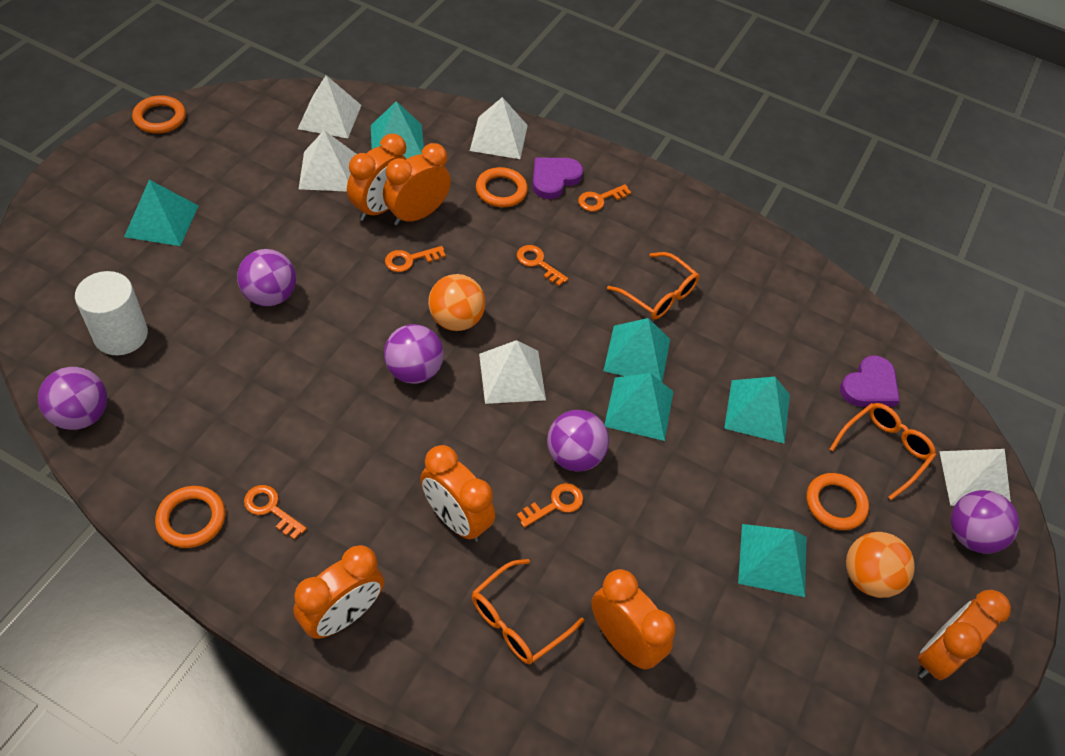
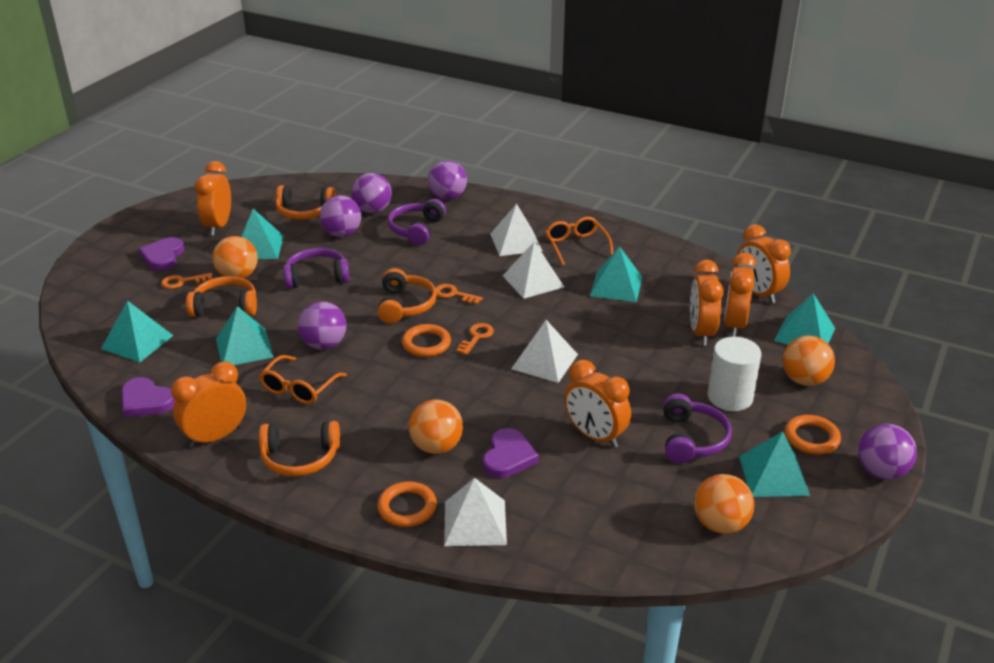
orange ball: 2 -> 4
orange glasses: 3 -> 2
orange headphones: 0 -> 4
orange key: 5 -> 3
orange ring: 4 -> 3
purple headphones: 0 -> 3
purple heart: 2 -> 3
white pyramid: 5 -> 4

